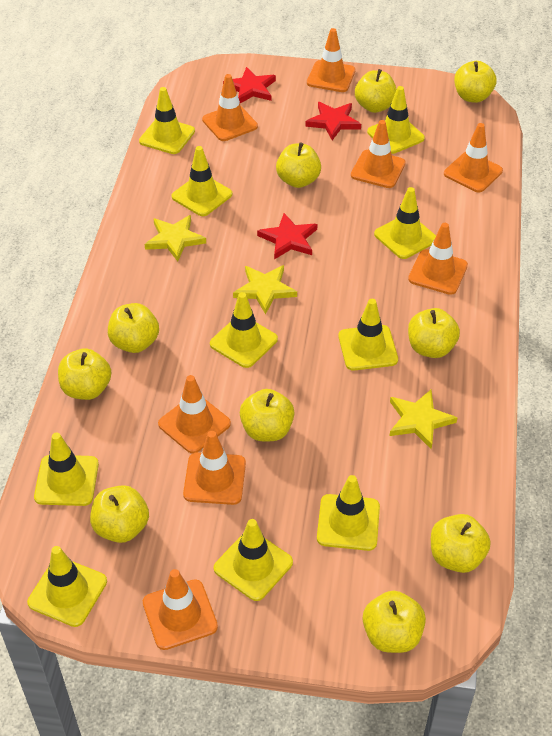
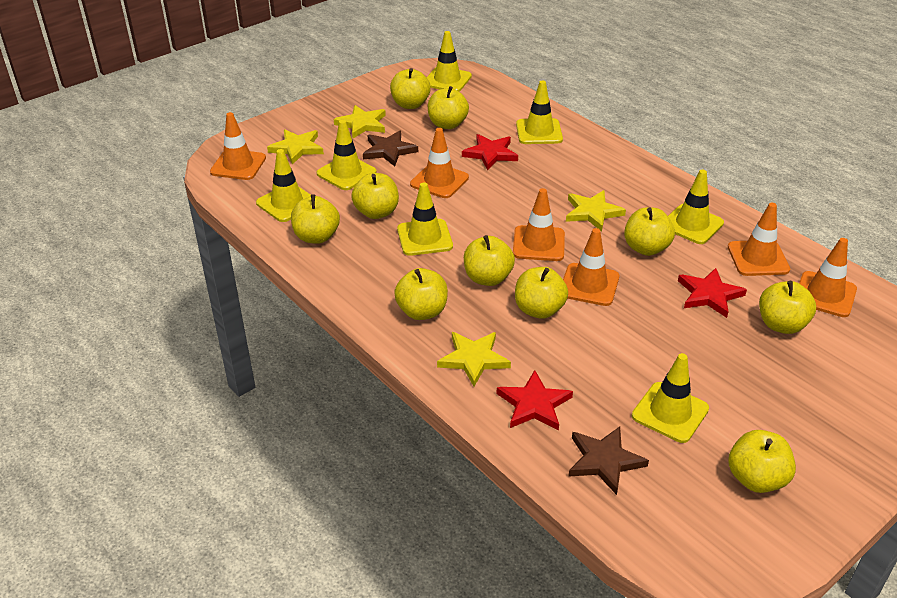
brown star: 0 -> 2
orange traffic cone: 8 -> 6
yellow star: 3 -> 4
yellow traffic cone: 10 -> 7

